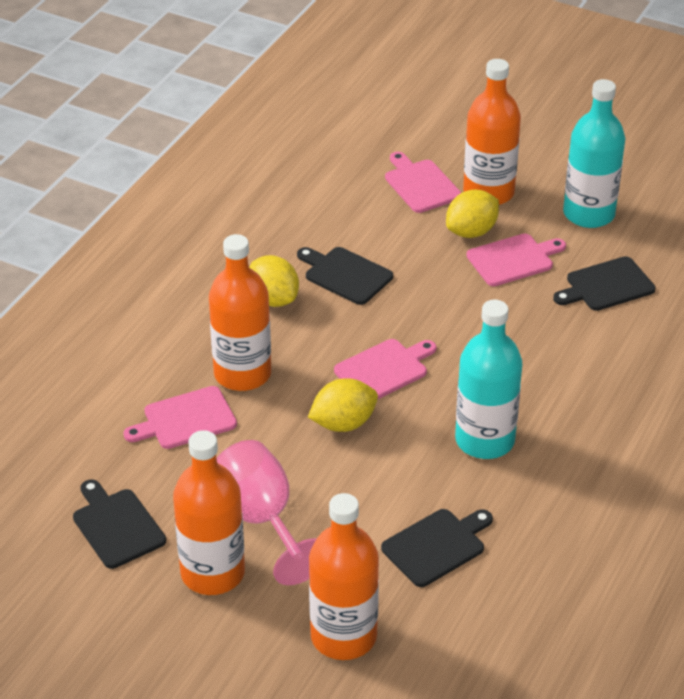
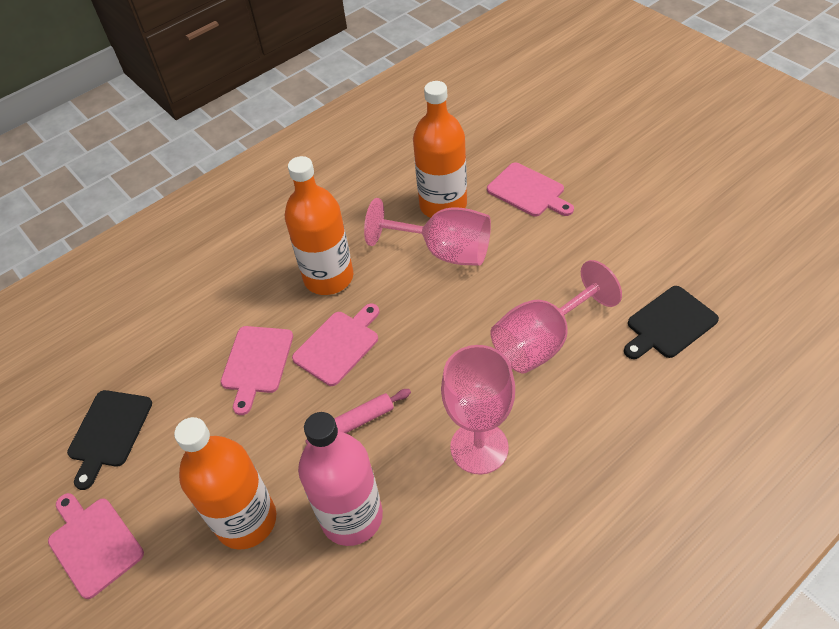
black cutting board: 4 -> 2
orange bottle: 4 -> 3
pink bottle: 0 -> 1
pink goblet: 1 -> 3
pink rolling pin: 0 -> 1
turquoise bottle: 2 -> 0
yellow lemon: 3 -> 0

